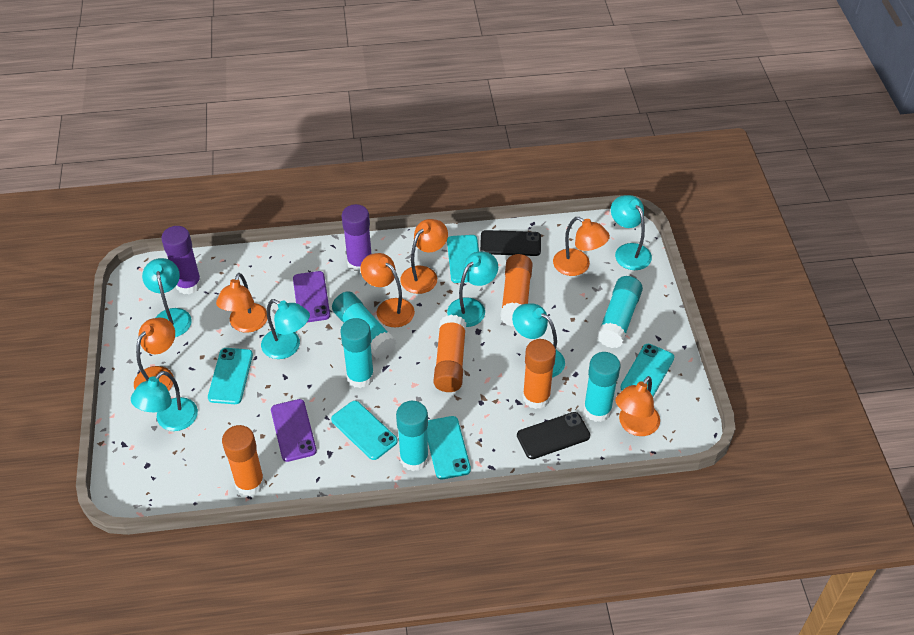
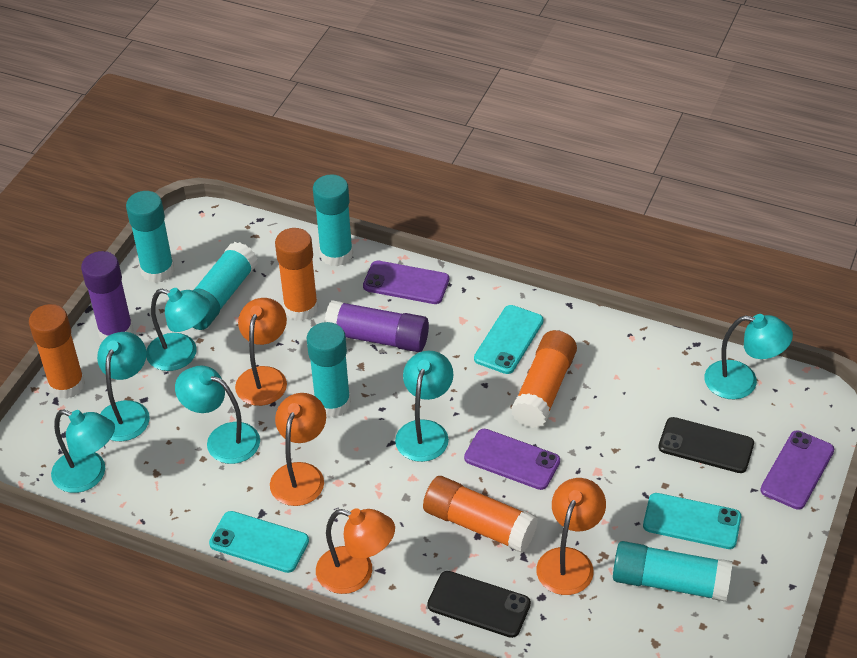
orange lamp: 6 -> 4
purple phone: 2 -> 3
turquoise phone: 5 -> 3

